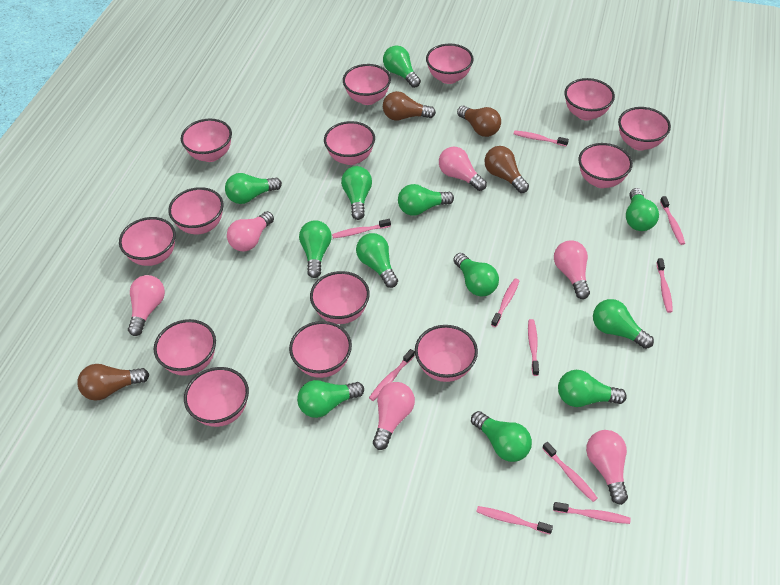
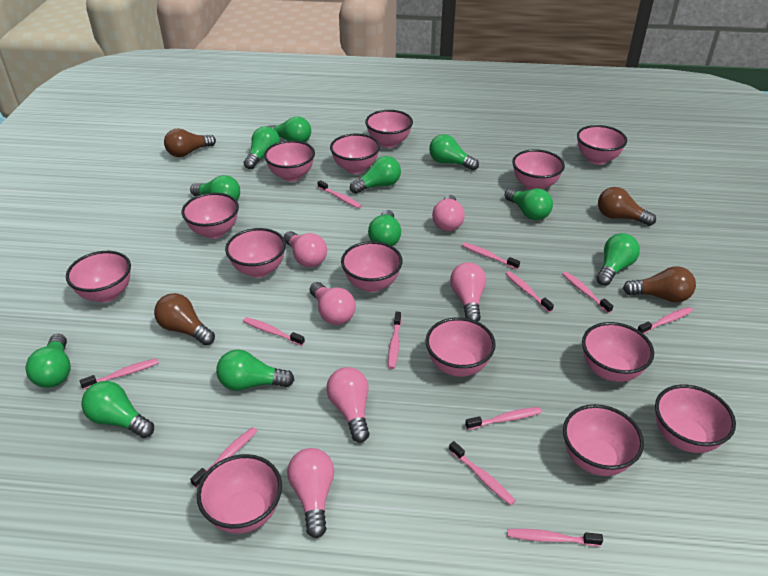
green light bulb: 12 -> 11
pink toothbrush: 10 -> 12

